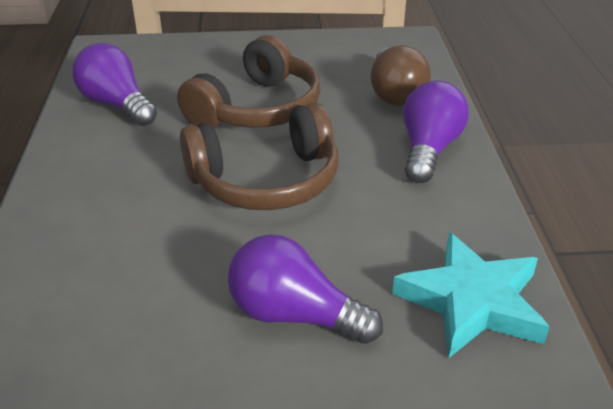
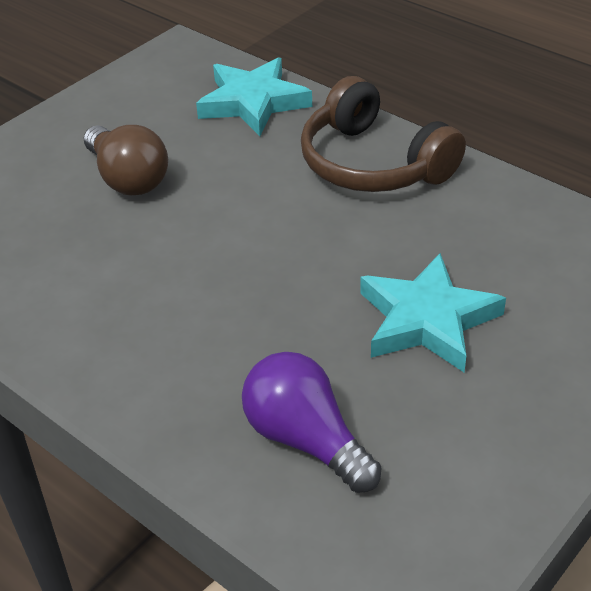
brown headphones: 2 -> 1
purple light bulb: 3 -> 1
turquoise star: 1 -> 2

